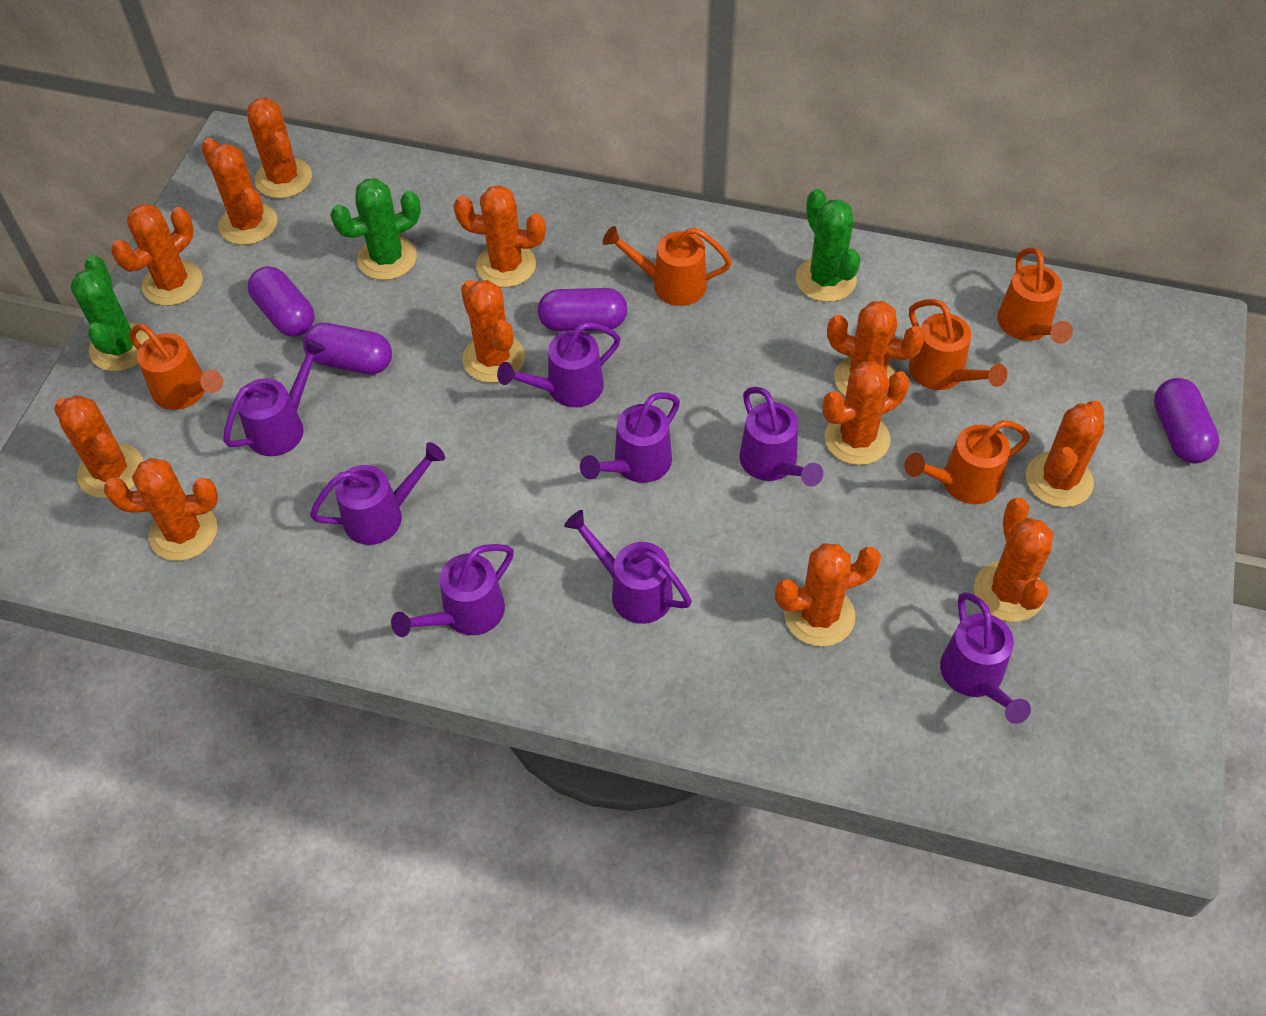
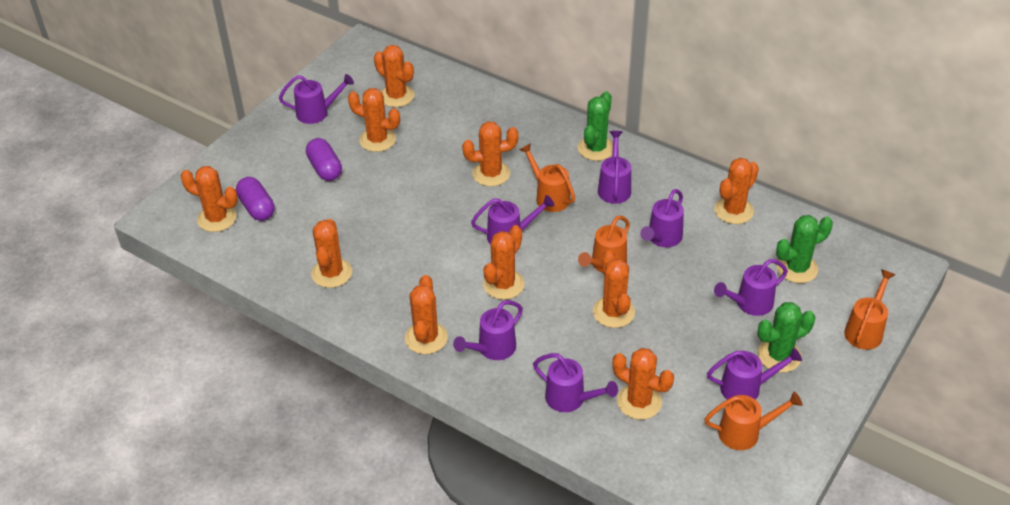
orange cactus: 12 -> 10
orange watering can: 5 -> 4
purple capsule: 4 -> 2

